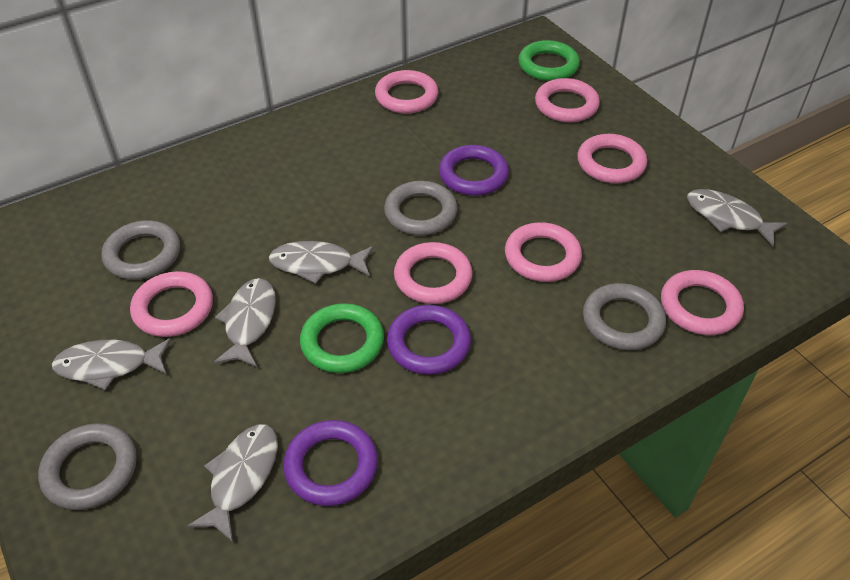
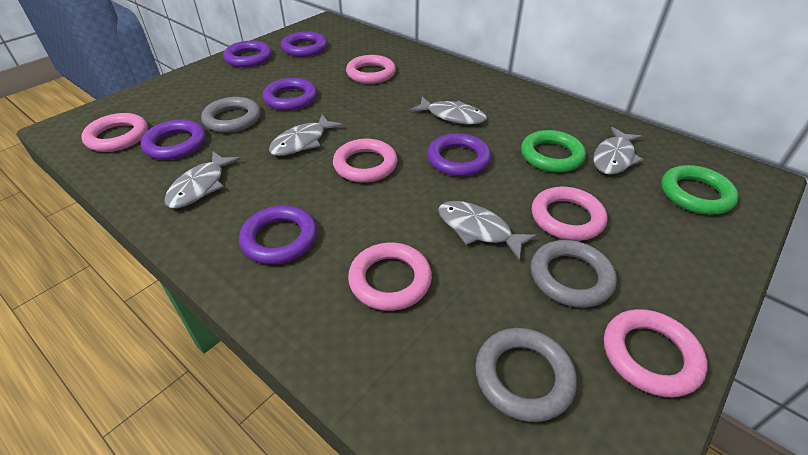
grey ring: 4 -> 3
pink ring: 7 -> 6
purple ring: 3 -> 6

